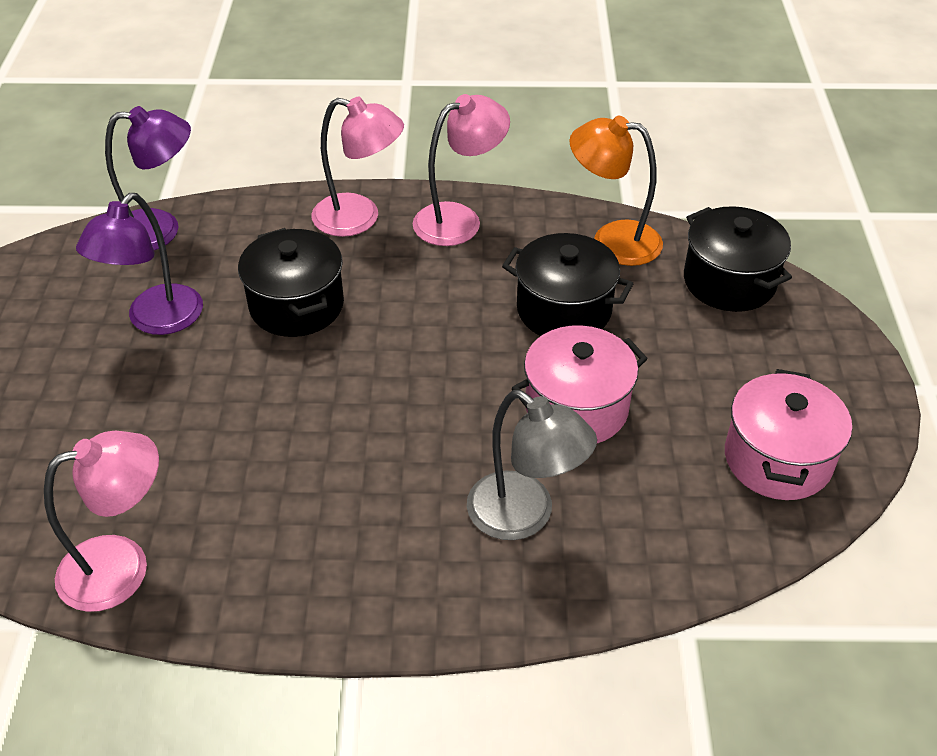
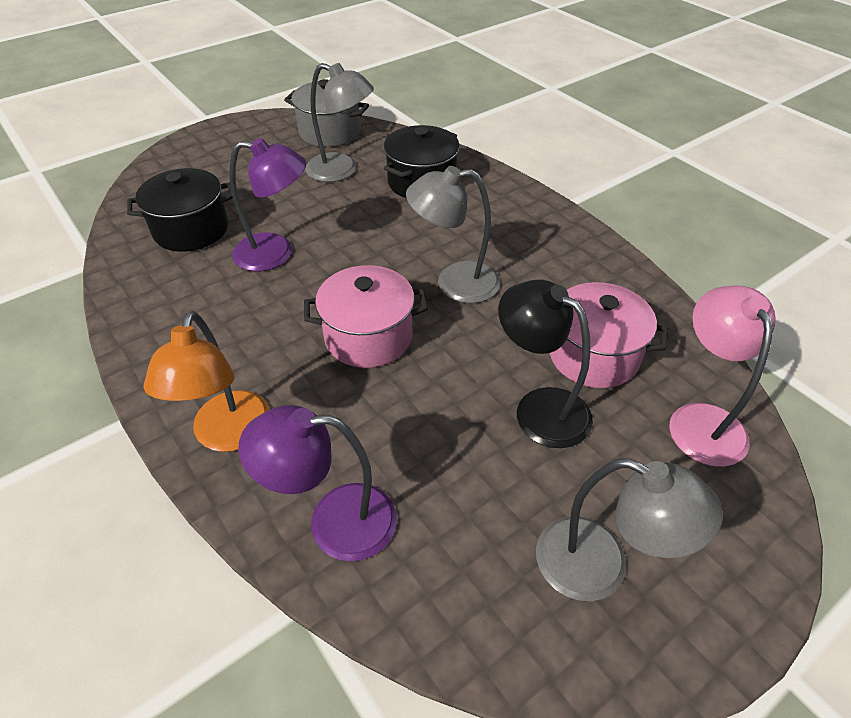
black lamp: 0 -> 1
black pot: 3 -> 2
grey lamp: 1 -> 3
grey pot: 0 -> 1
pink lamp: 3 -> 1

